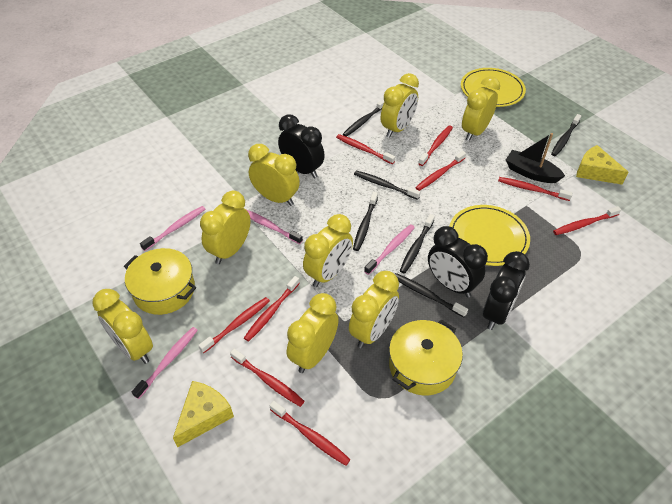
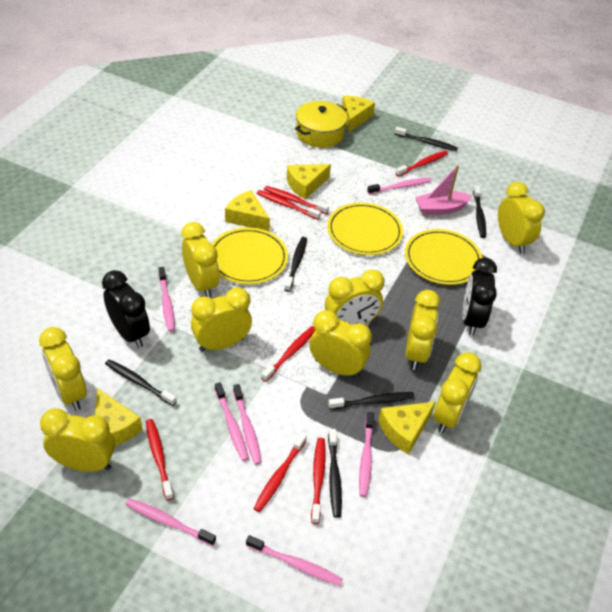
black boat: 1 -> 0
black clock: 3 -> 2
pink boat: 0 -> 1
pink toothbrush: 4 -> 7
red toothbrush: 9 -> 7
yellow cheese: 2 -> 5
yellow clock: 8 -> 9
yellow plate: 2 -> 3
yellow pot: 2 -> 1

